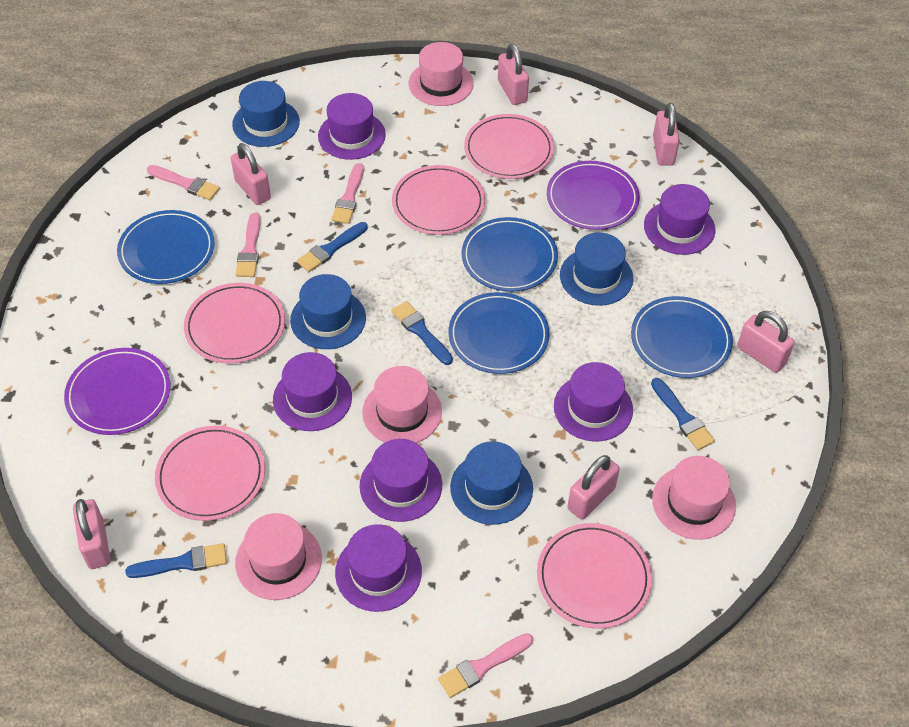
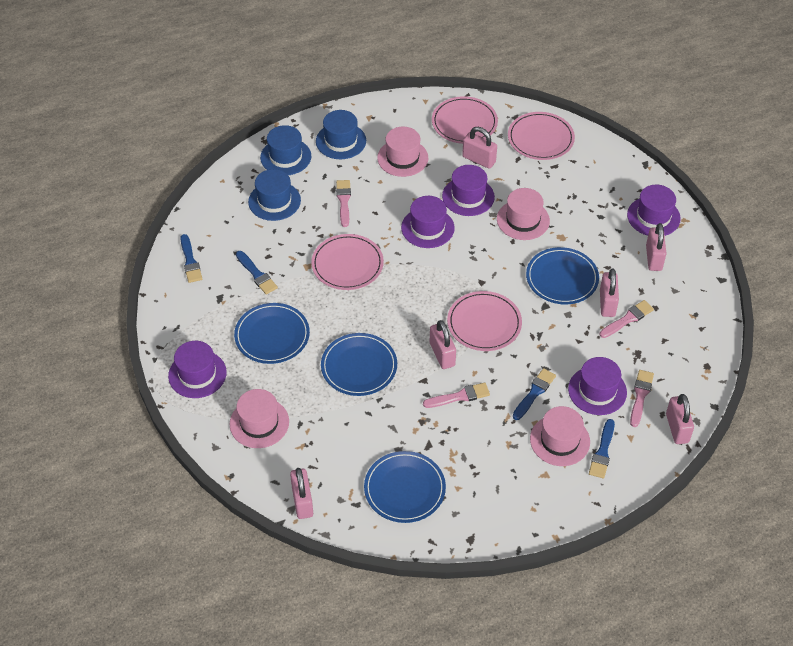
blue hat: 4 -> 3
pink plate: 5 -> 4
purple hat: 6 -> 5
purple plate: 2 -> 0

